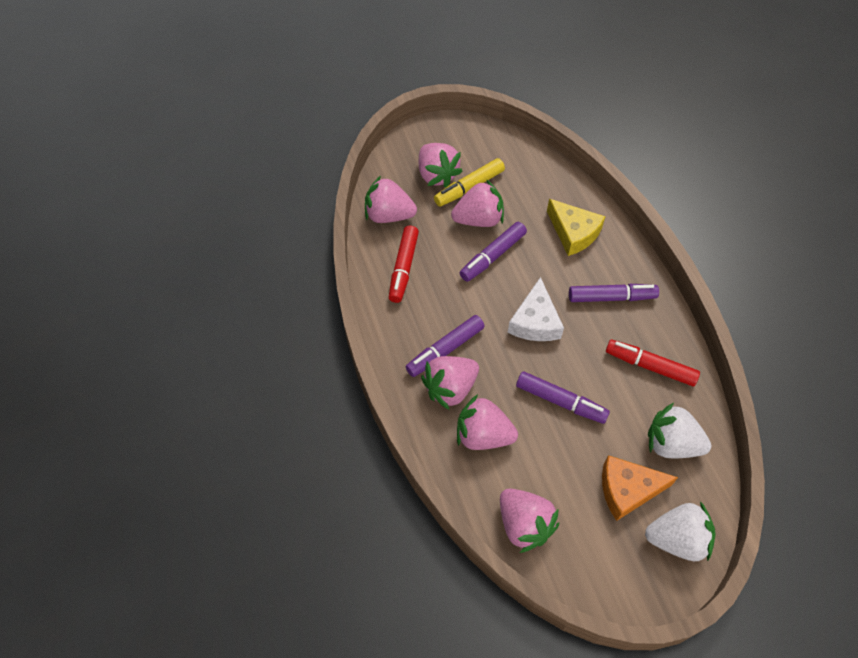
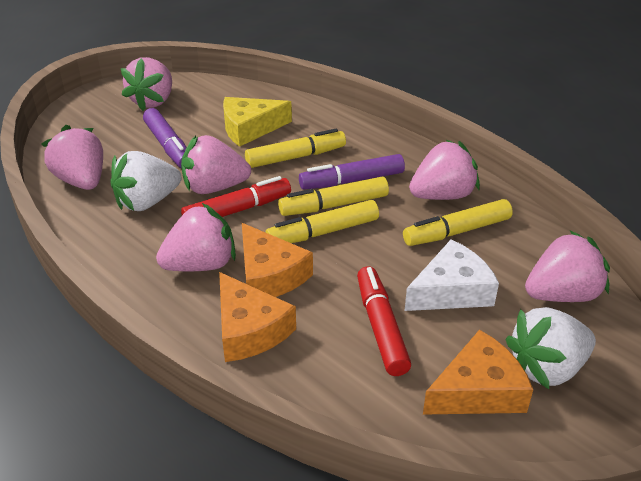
orange cheese: 1 -> 3
purple marker: 4 -> 2
yellow marker: 1 -> 4

